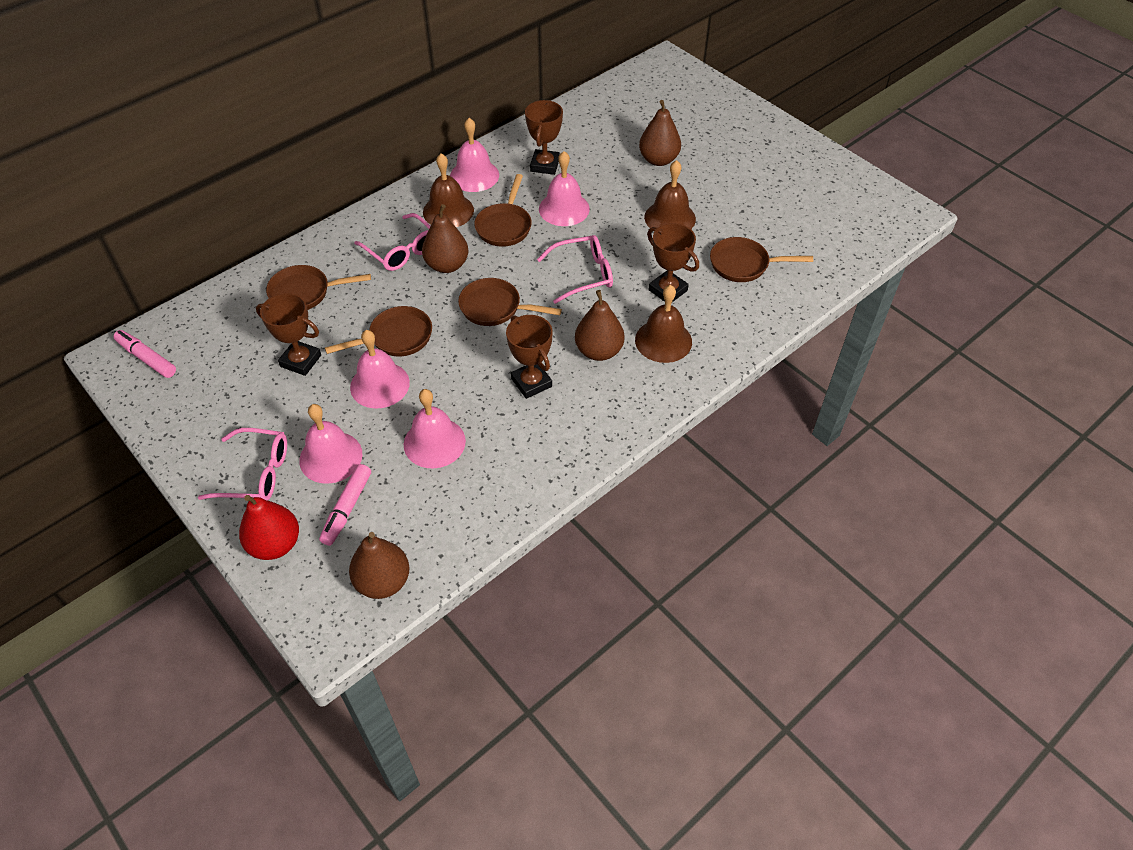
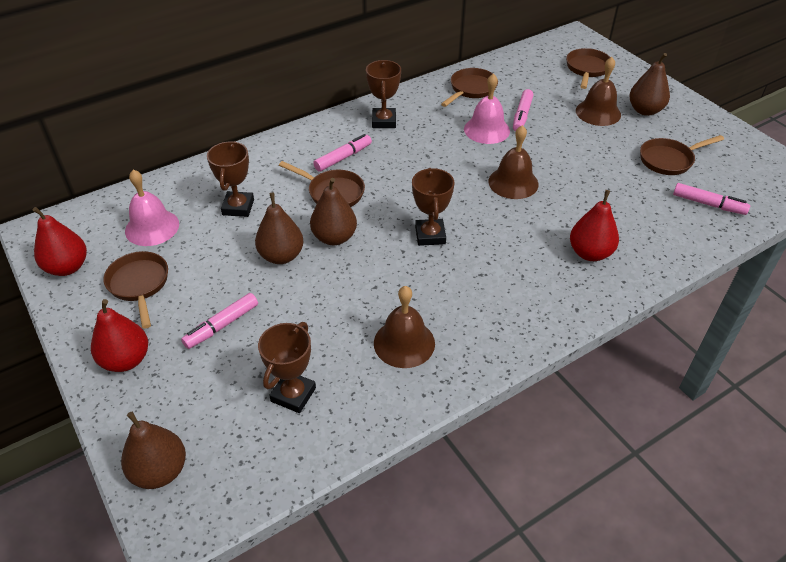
pink bell: 5 -> 2
pink glasses: 3 -> 0
pink marker: 2 -> 4
red pear: 1 -> 3

